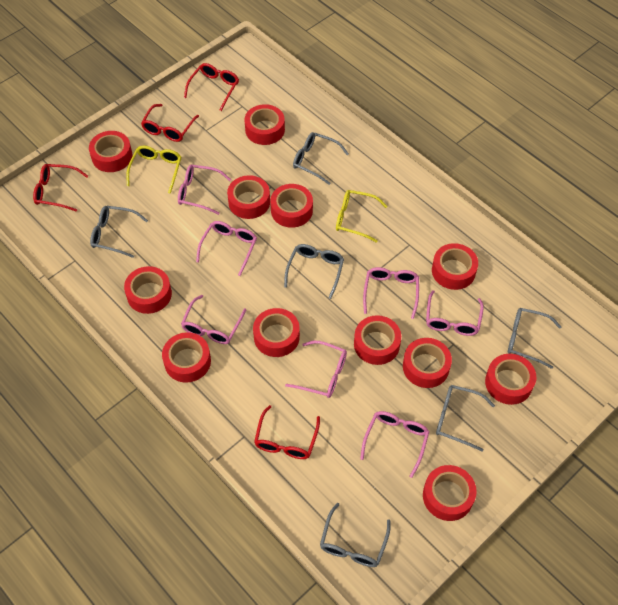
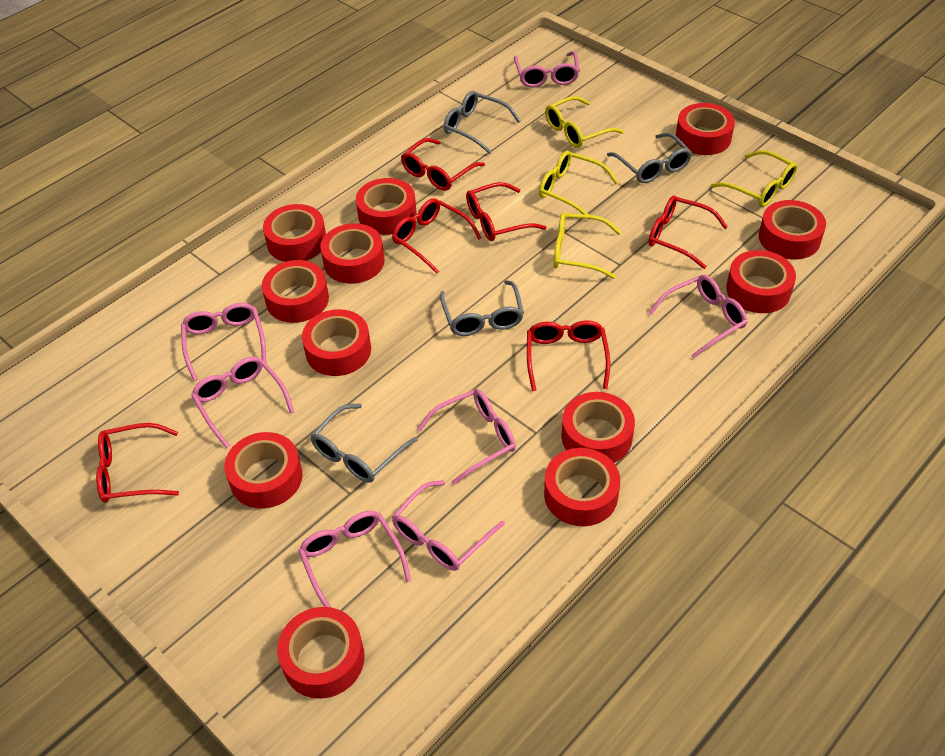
grey glasses: 6 -> 4
red glasses: 4 -> 6
yellow glasses: 2 -> 4

